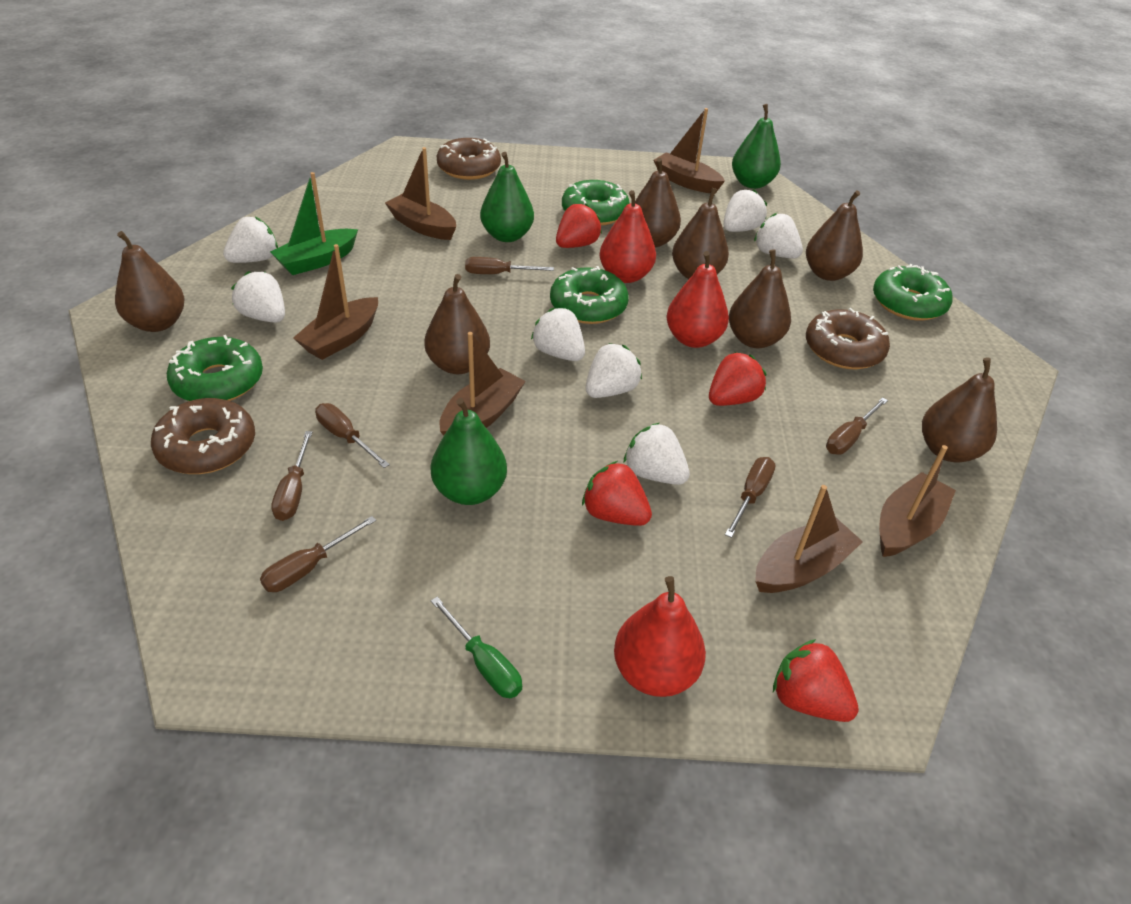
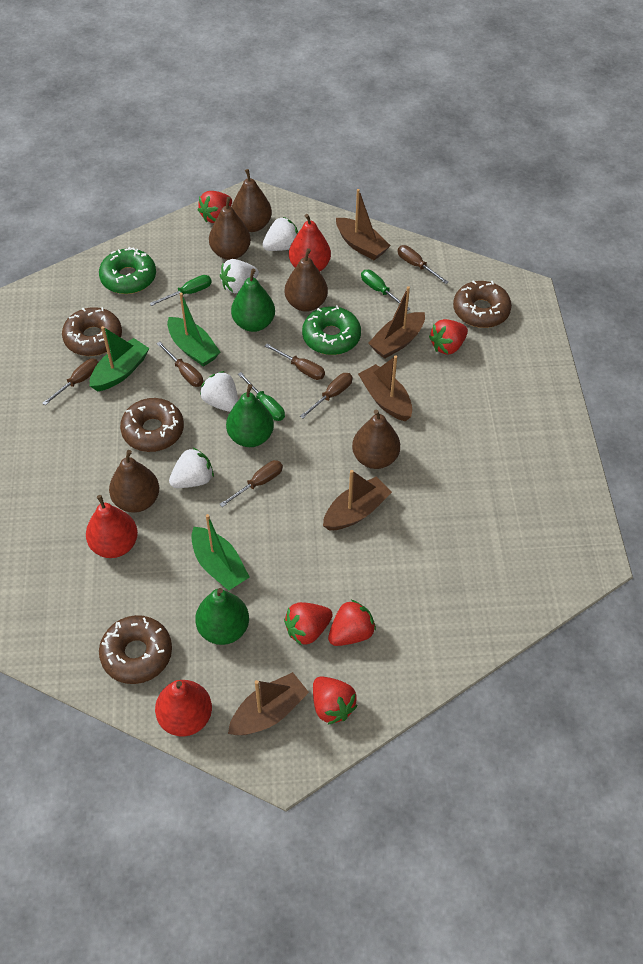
brown boat: 6 -> 5
brown donut: 3 -> 4
brown pear: 7 -> 5
green boat: 1 -> 3
green donut: 4 -> 2
green screwdriver: 1 -> 3
red strawberry: 4 -> 5
white strawberry: 7 -> 4

